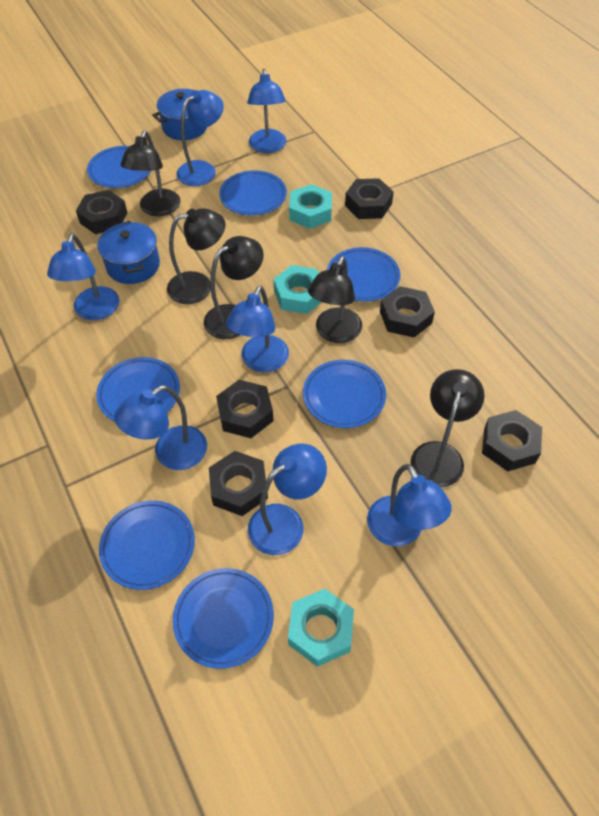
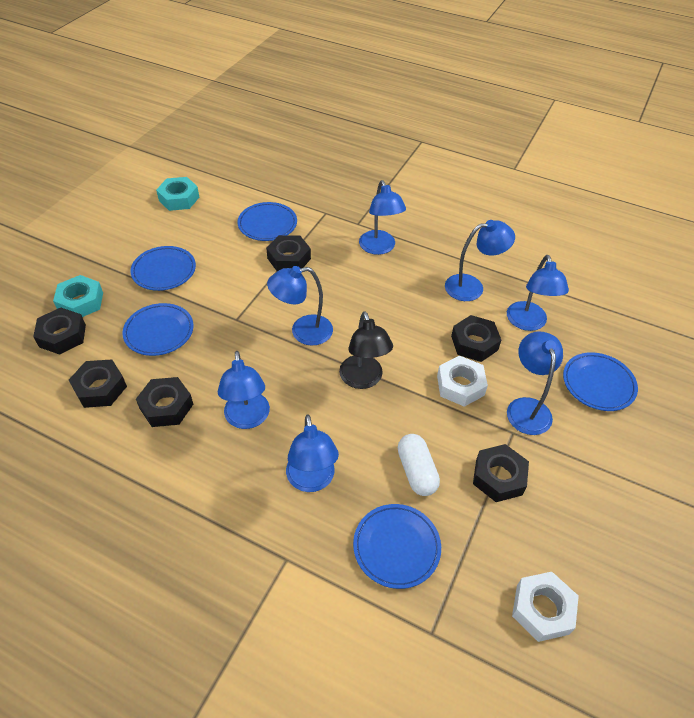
black lamp: 5 -> 1
blue plate: 7 -> 5
blue pot: 2 -> 0
turquoise nut: 3 -> 2
white capsule: 0 -> 1
white nut: 0 -> 2

